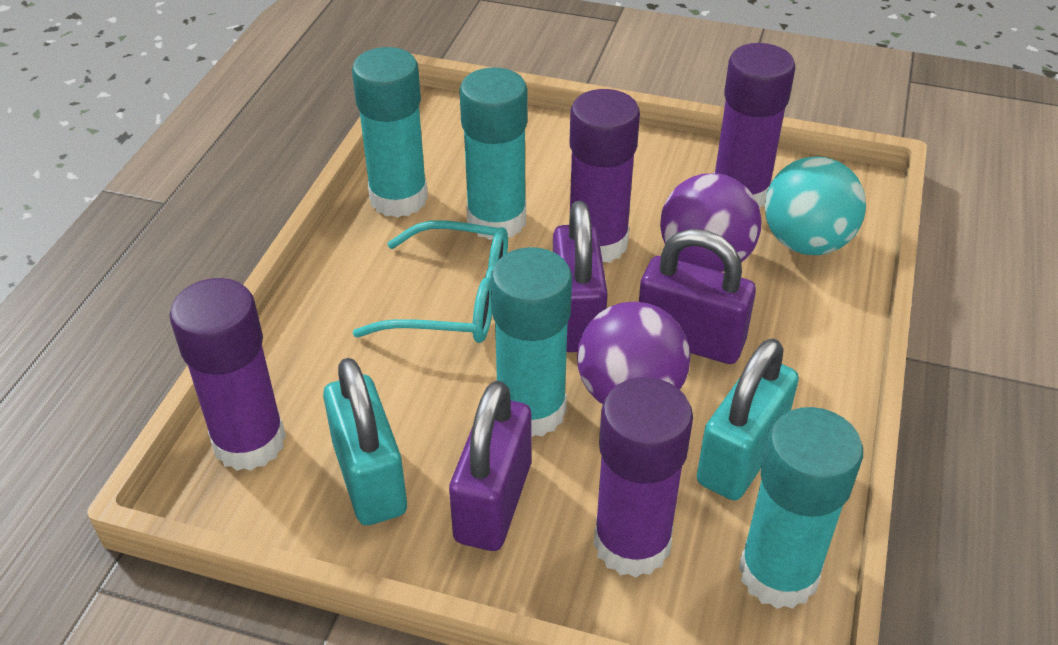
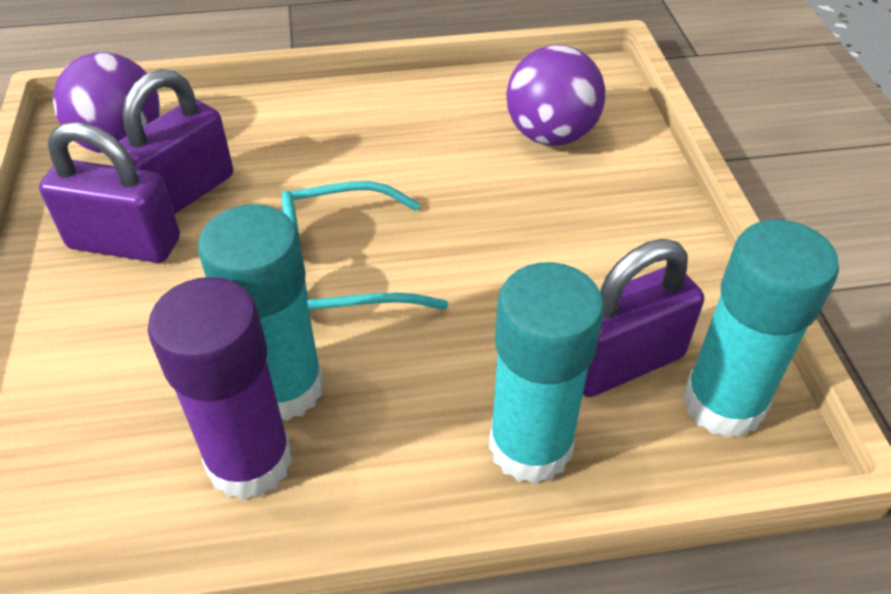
purple glue stick: 4 -> 1
turquoise ball: 1 -> 0
turquoise glue stick: 4 -> 3
turquoise padlock: 2 -> 0

